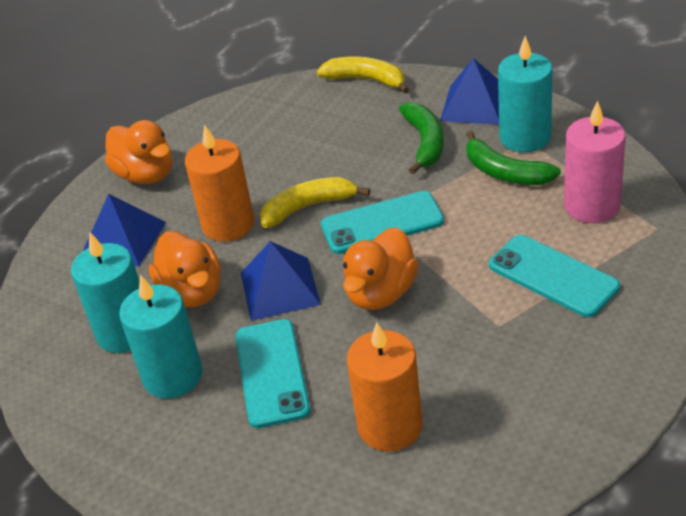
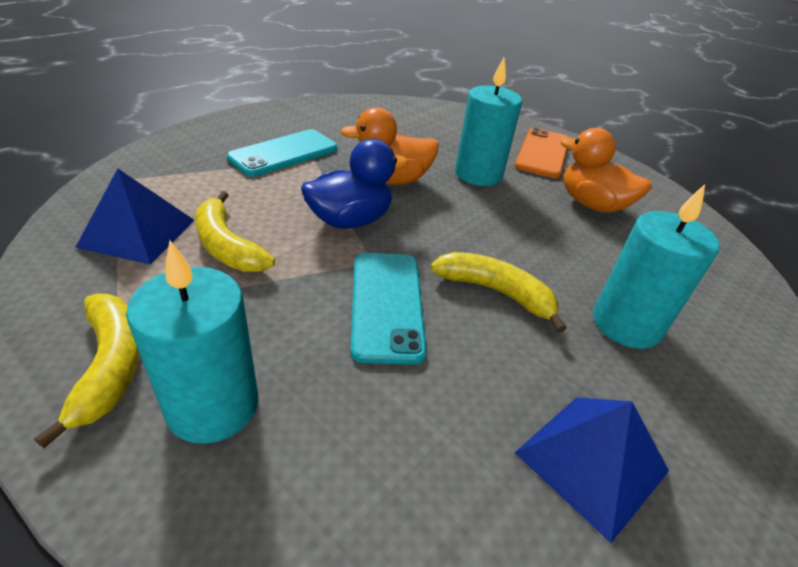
blue duck: 0 -> 1
blue pyramid: 3 -> 2
green banana: 2 -> 0
orange candle: 2 -> 0
orange duck: 3 -> 2
orange phone: 0 -> 1
pink candle: 1 -> 0
turquoise phone: 3 -> 2
yellow banana: 2 -> 3

